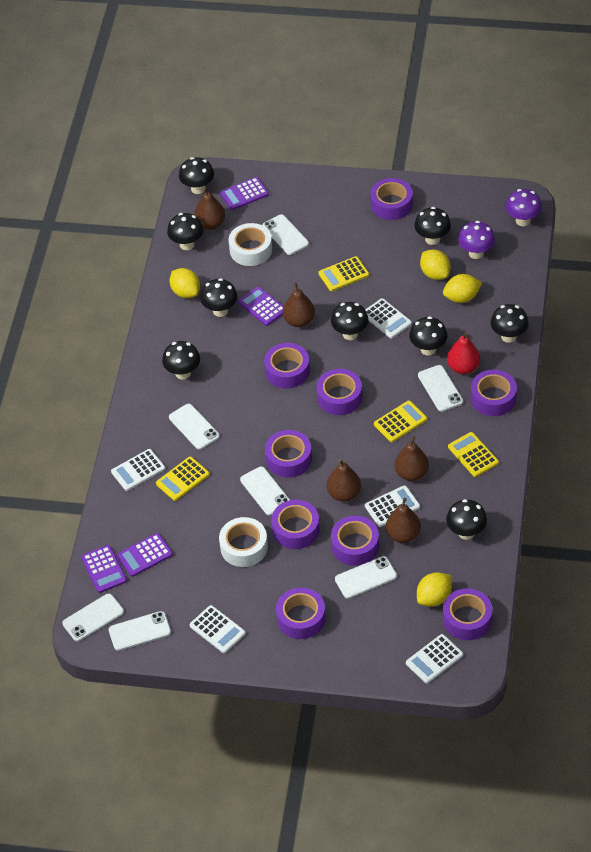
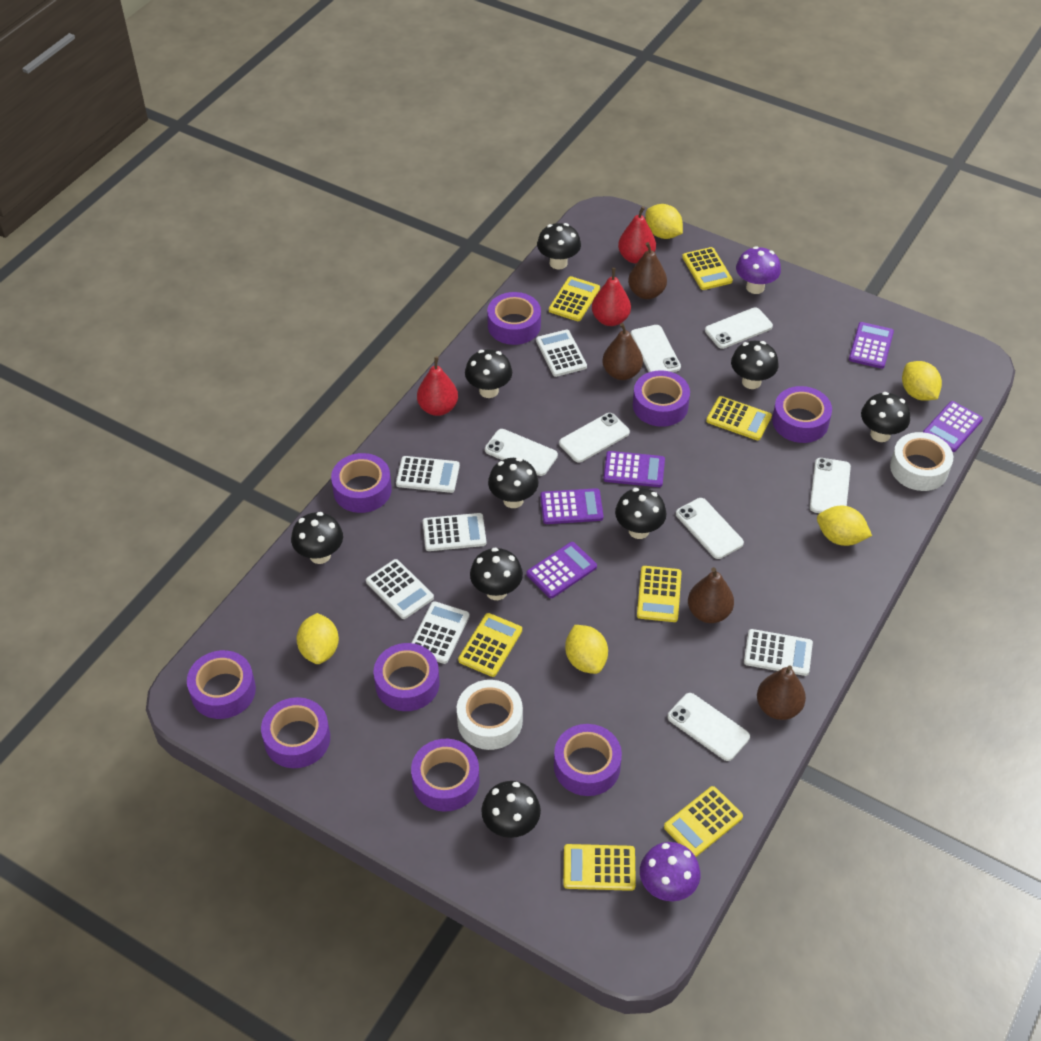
brown pear: 5 -> 4
purple calculator: 4 -> 5
red pear: 1 -> 3
white calculator: 5 -> 6
yellow calculator: 4 -> 7
yellow lemon: 4 -> 5

